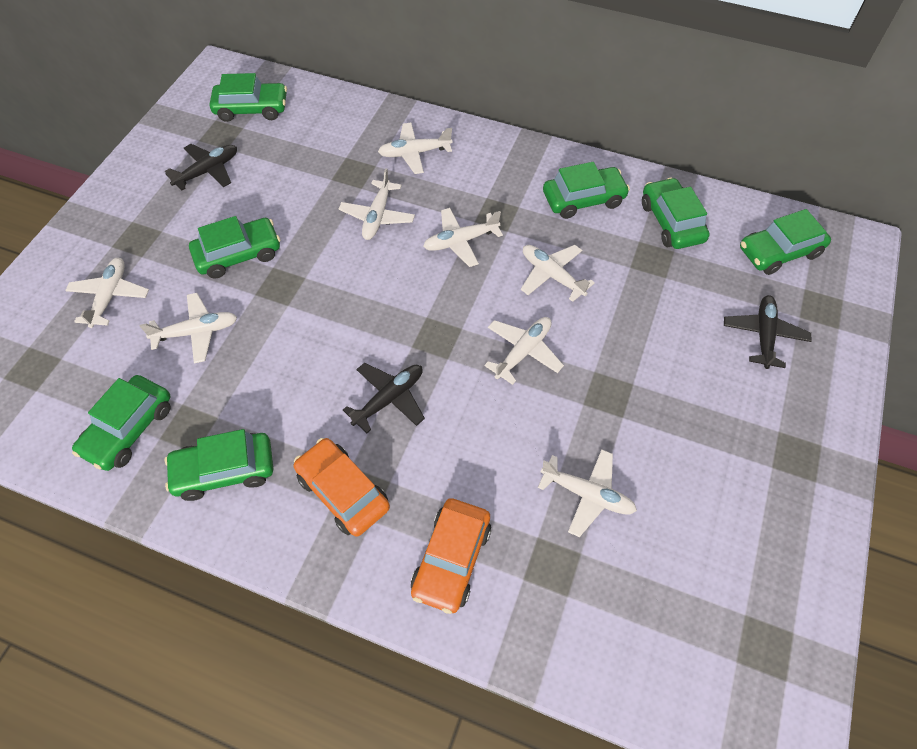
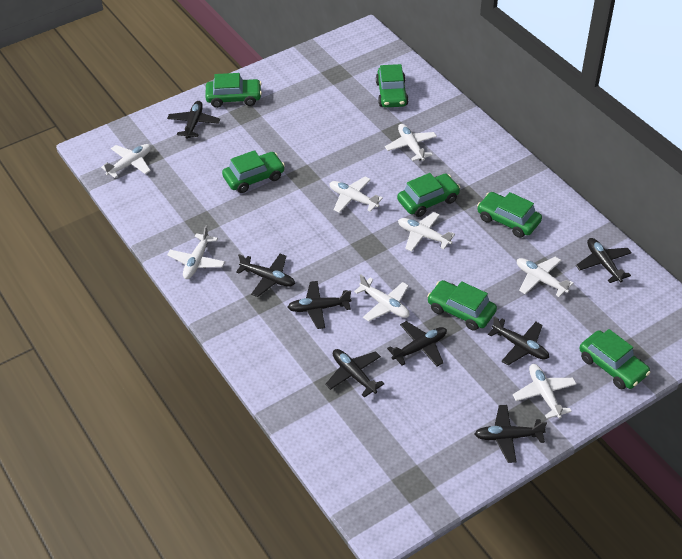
black plane: 3 -> 8
orange car: 2 -> 0

